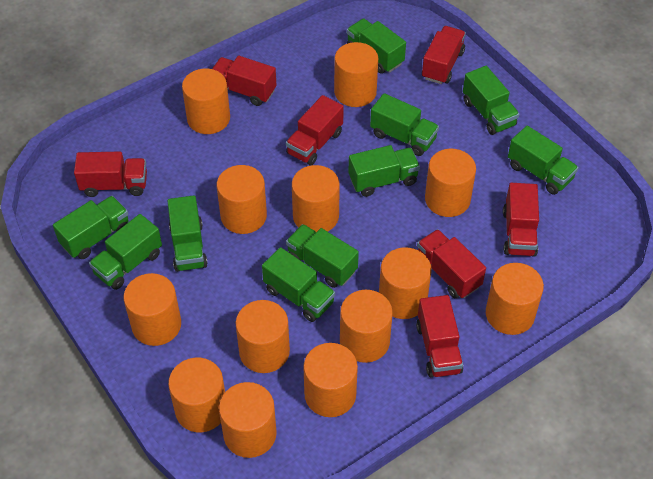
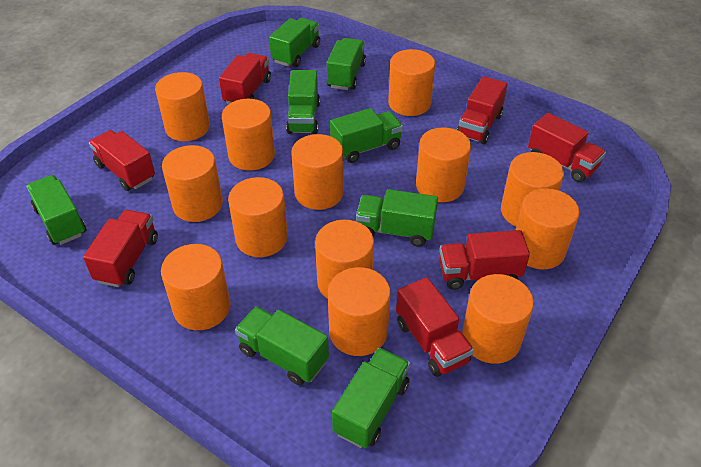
green truck: 10 -> 8

